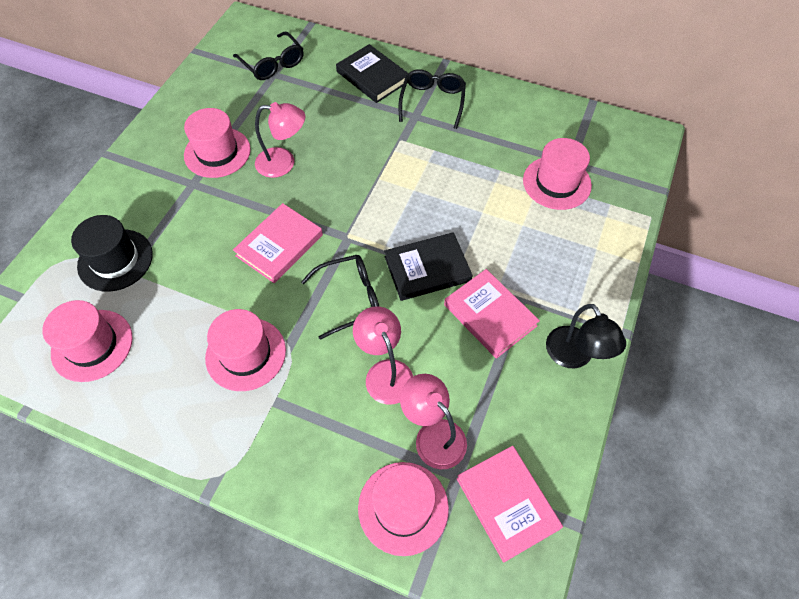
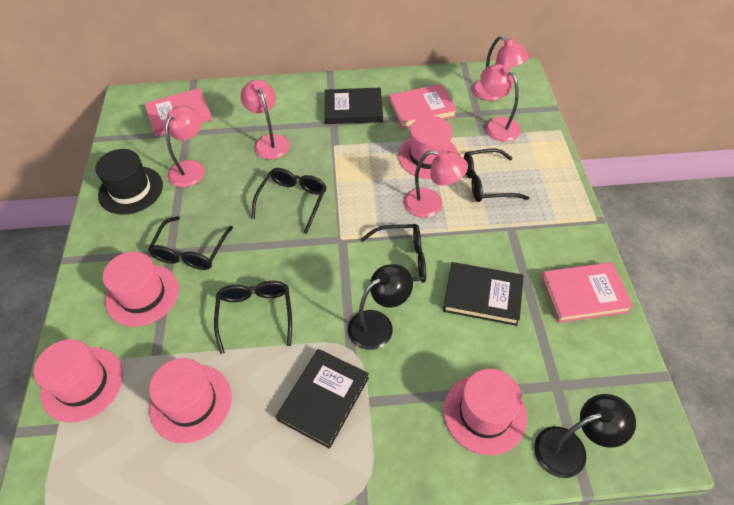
black book: 2 -> 3
black glasses: 3 -> 5
black lamp: 1 -> 2
pink lamp: 3 -> 5

